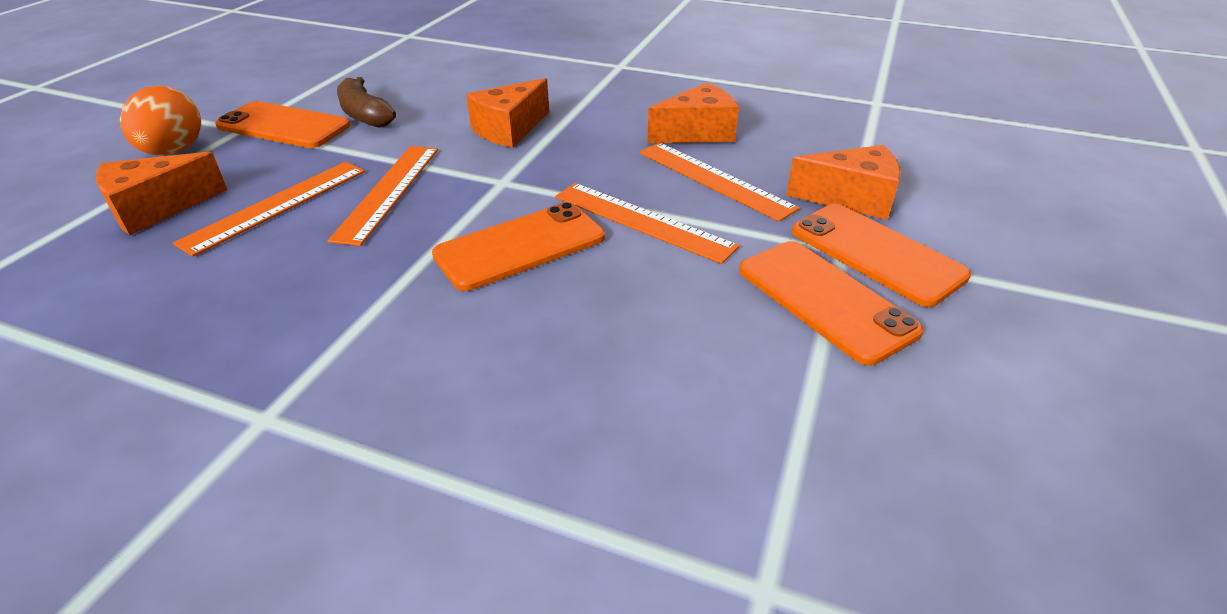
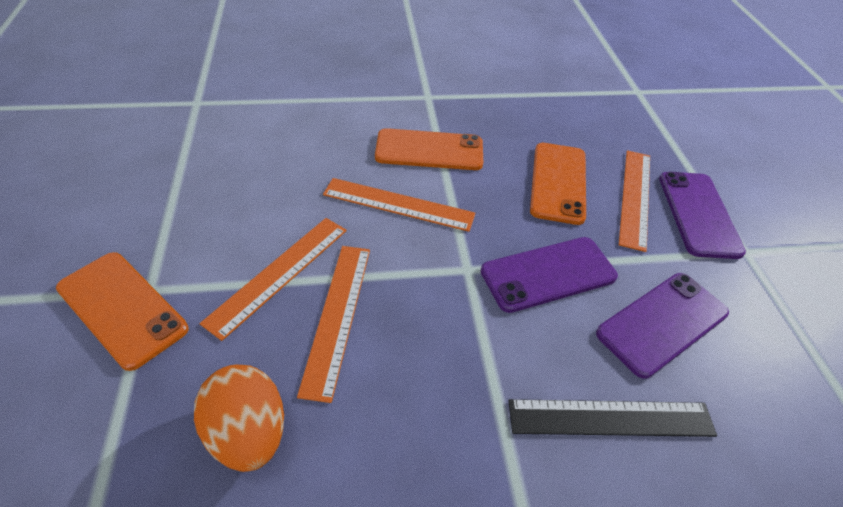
black ruler: 0 -> 1
brown banana: 1 -> 0
orange cheese: 4 -> 0
orange phone: 4 -> 3
purple phone: 0 -> 3

